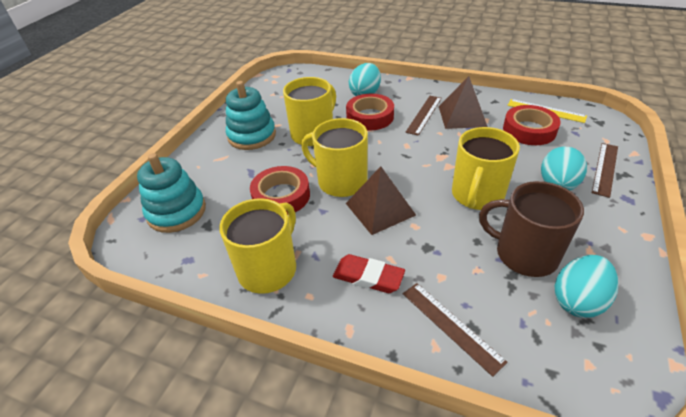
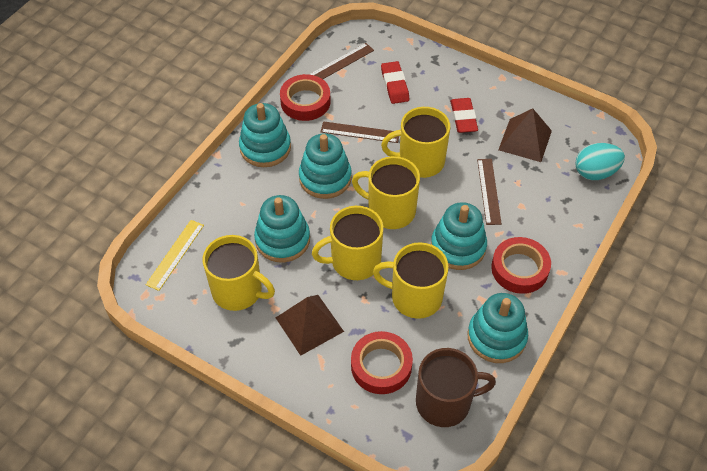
red eraser: 1 -> 2
turquoise egg: 3 -> 1
turquoise stacking toy: 2 -> 5
yellow mug: 4 -> 5

